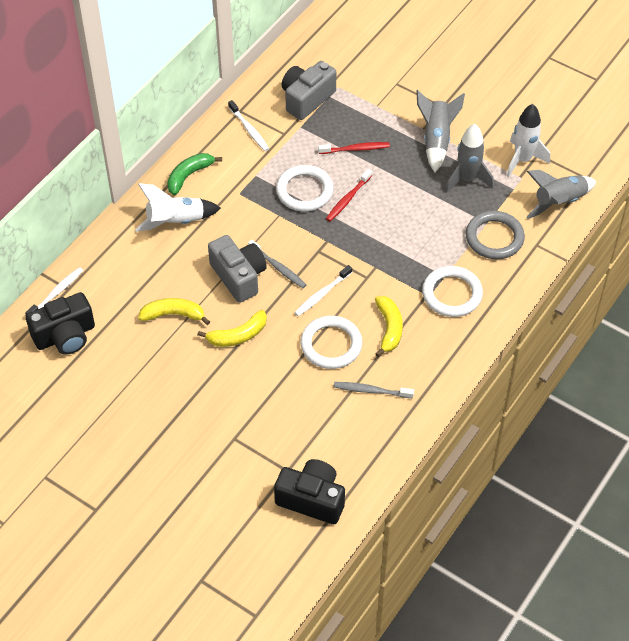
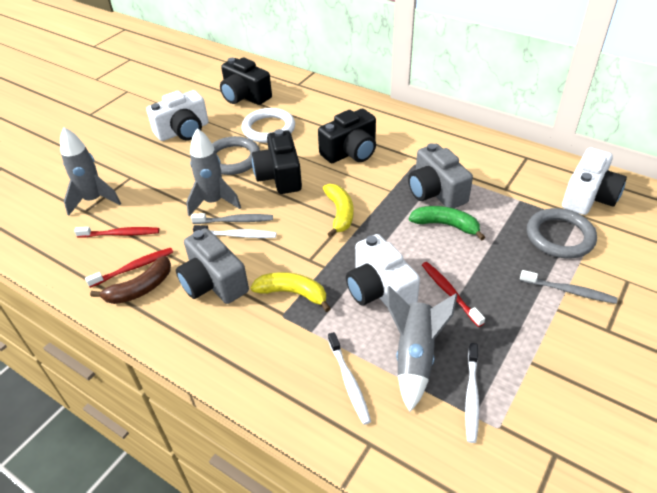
black camera: 2 -> 3
brown banana: 0 -> 1
grey ring: 1 -> 2
red toothbrush: 2 -> 3
white camera: 0 -> 3
white ring: 3 -> 1
white rocket: 2 -> 0
yellow banana: 3 -> 2

